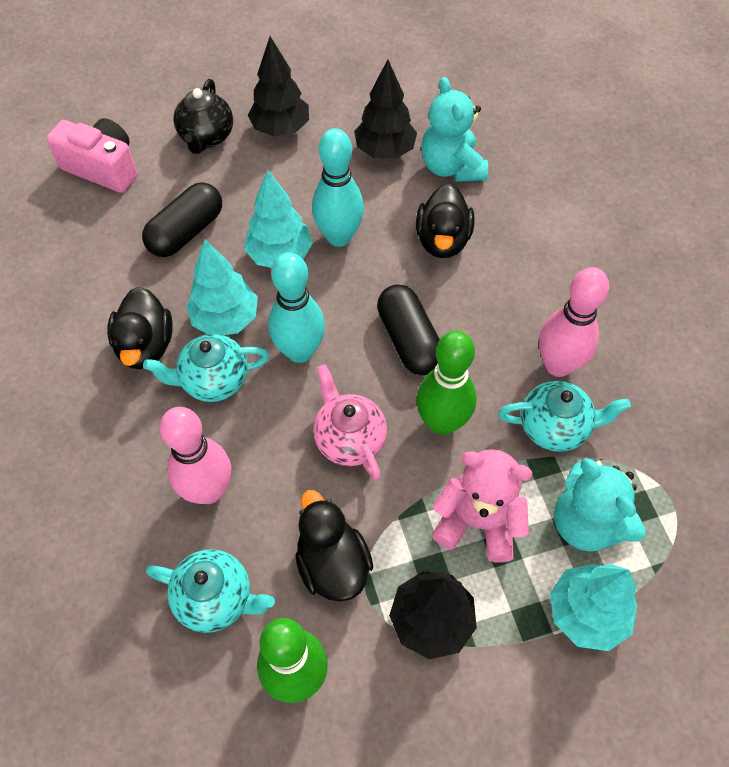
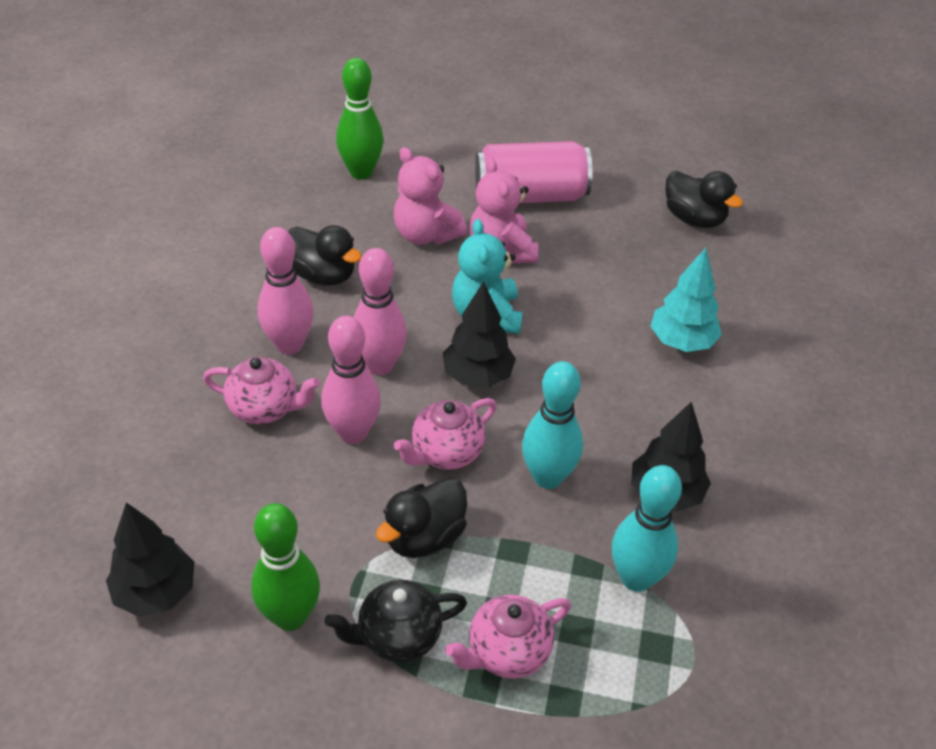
black capsule: 2 -> 0
pink bowling pin: 2 -> 3
pink camera: 1 -> 0
pink can: 0 -> 1
pink teapot: 1 -> 3
pink teddy bear: 1 -> 2
turquoise teapot: 3 -> 0
turquoise teddy bear: 2 -> 1
turquoise tree: 3 -> 1

